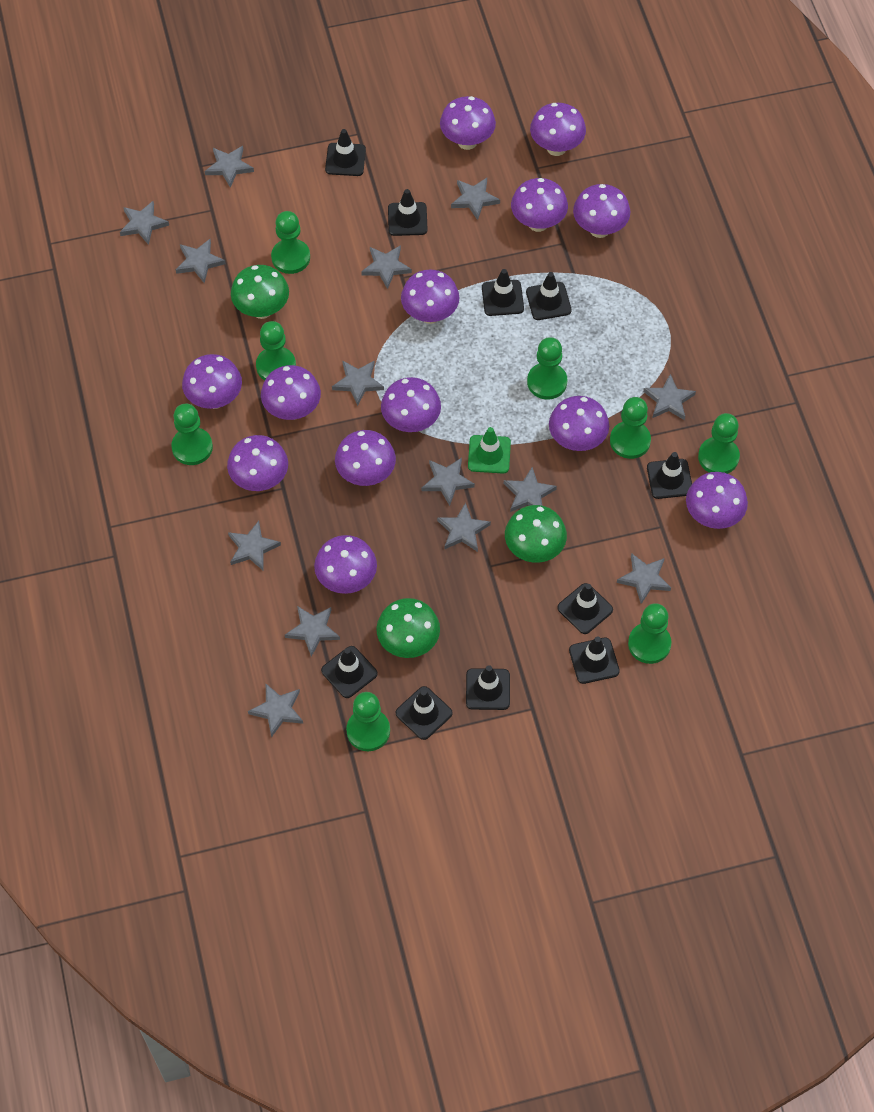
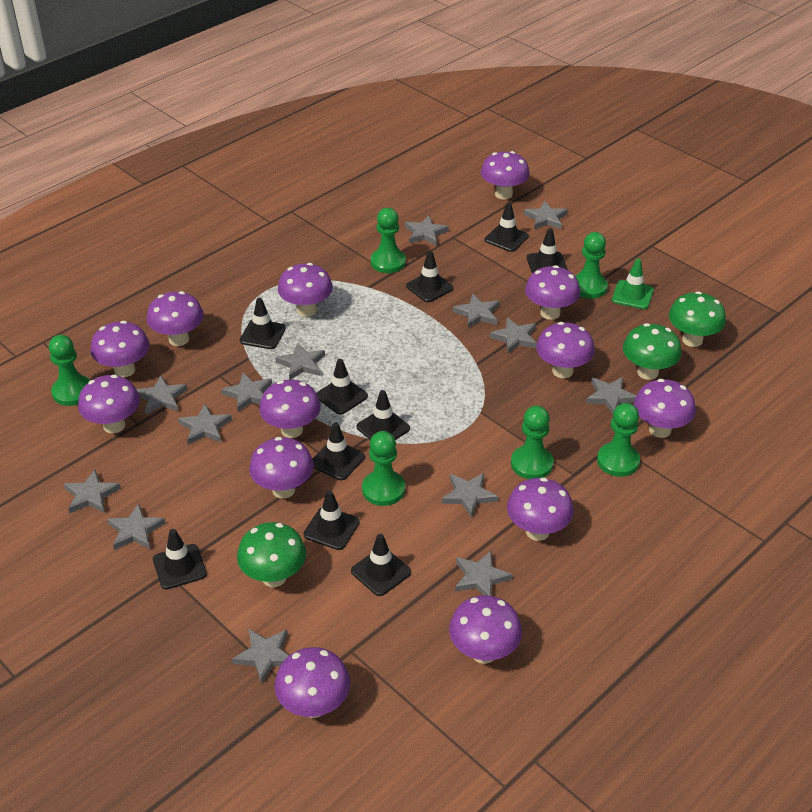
green pawn: 8 -> 6

